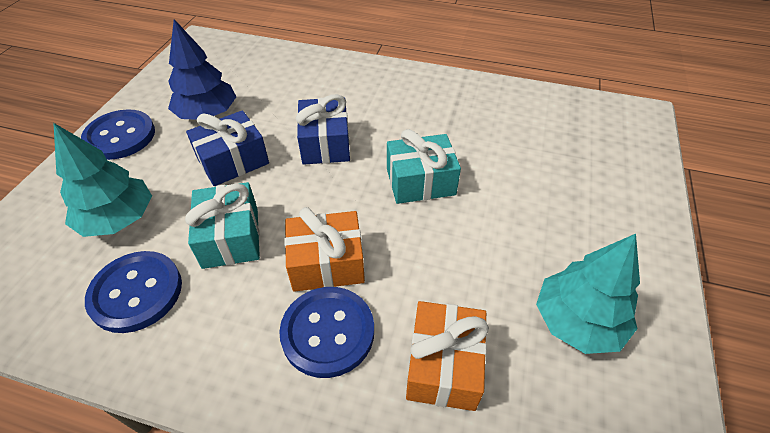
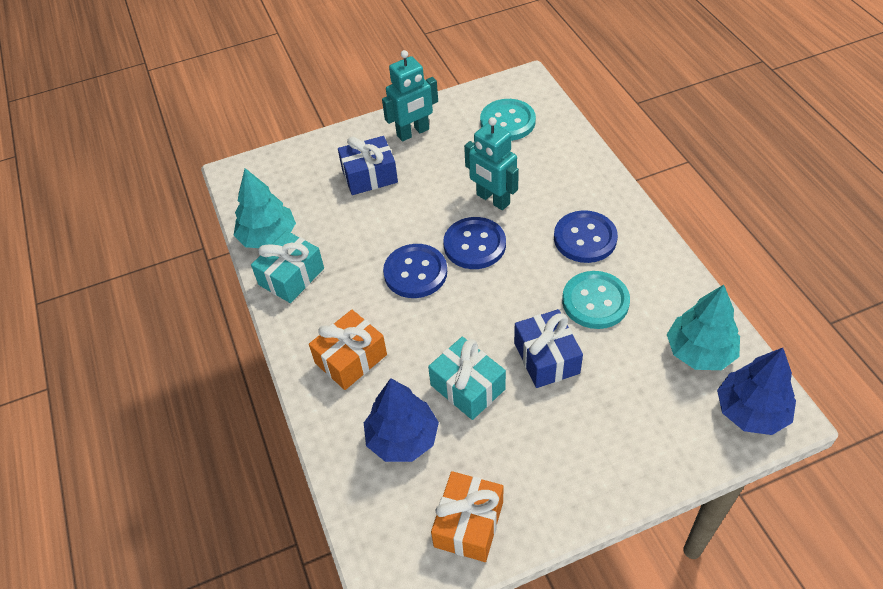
blue tree: 1 -> 2
turquoise button: 0 -> 2
turquoise robot: 0 -> 2

